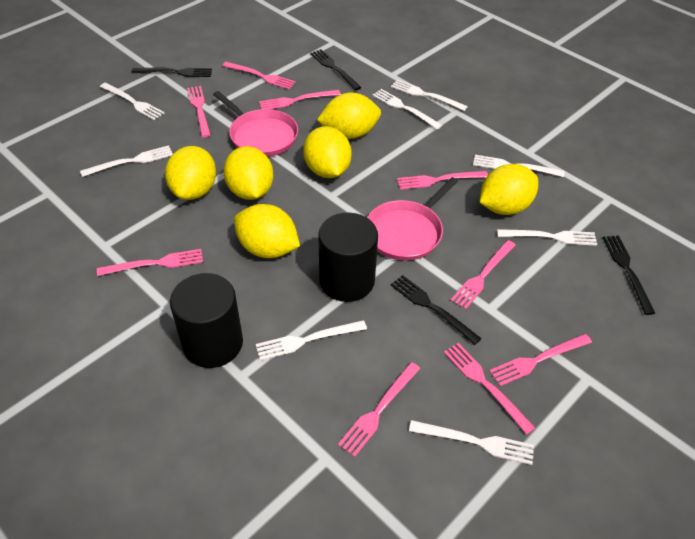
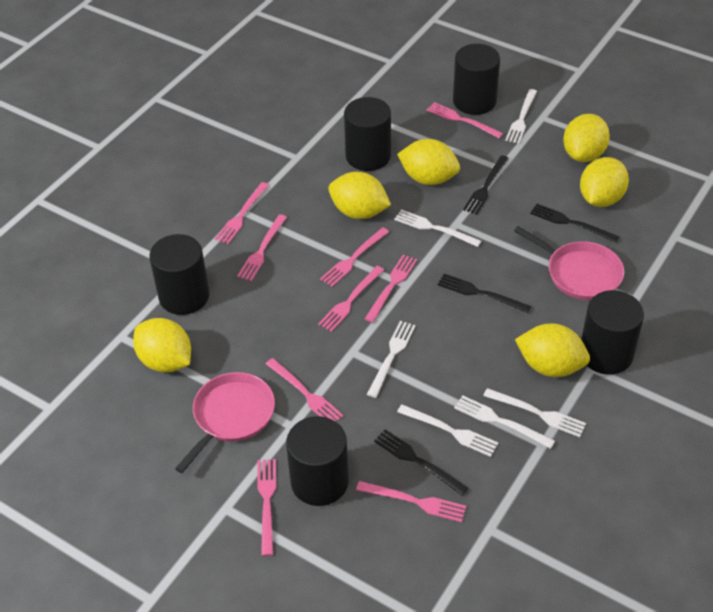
black cylinder: 2 -> 5
white fork: 8 -> 6

